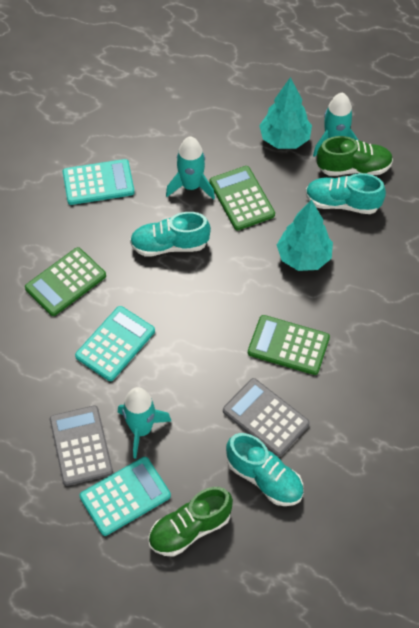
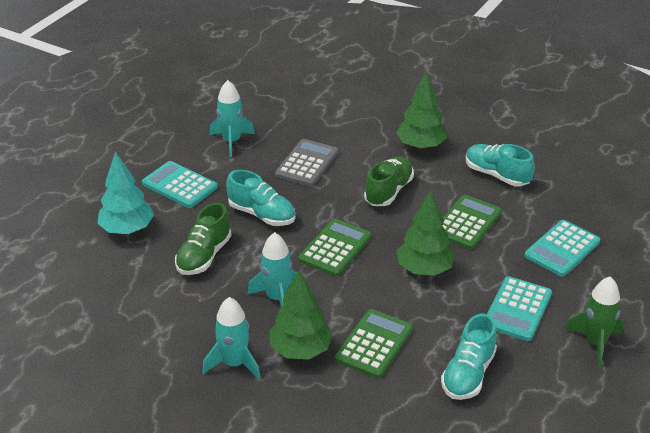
green rocket: 0 -> 1
green tree: 0 -> 3
grey calculator: 2 -> 1
turquoise tree: 2 -> 1

